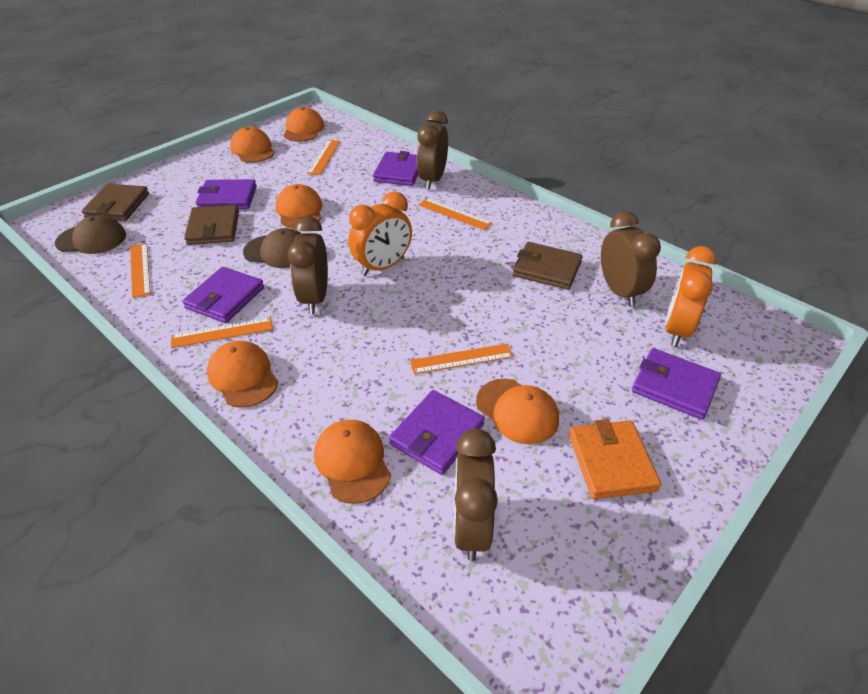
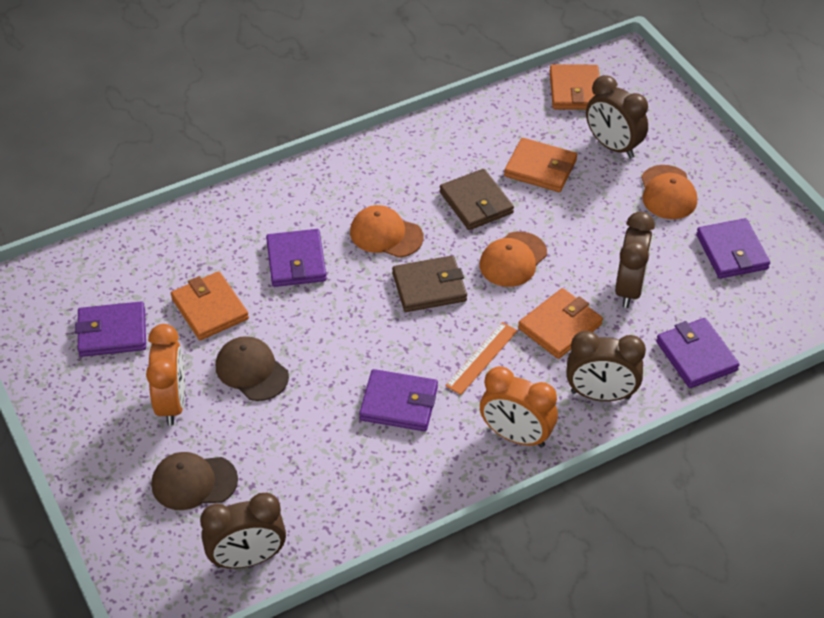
brown wallet: 3 -> 2
orange cap: 6 -> 3
orange ruler: 5 -> 1
orange wallet: 1 -> 4

